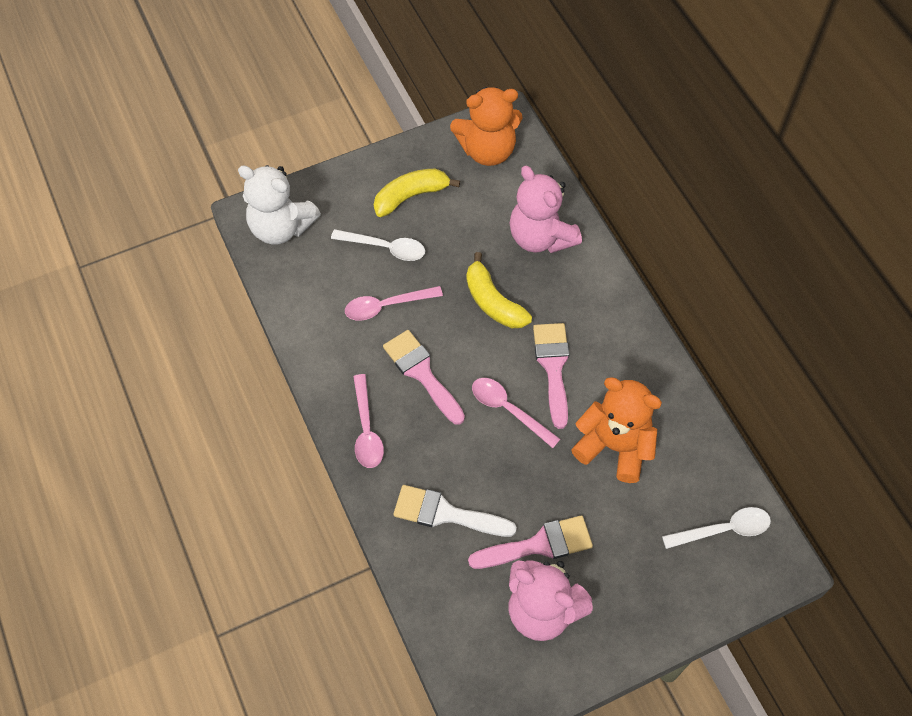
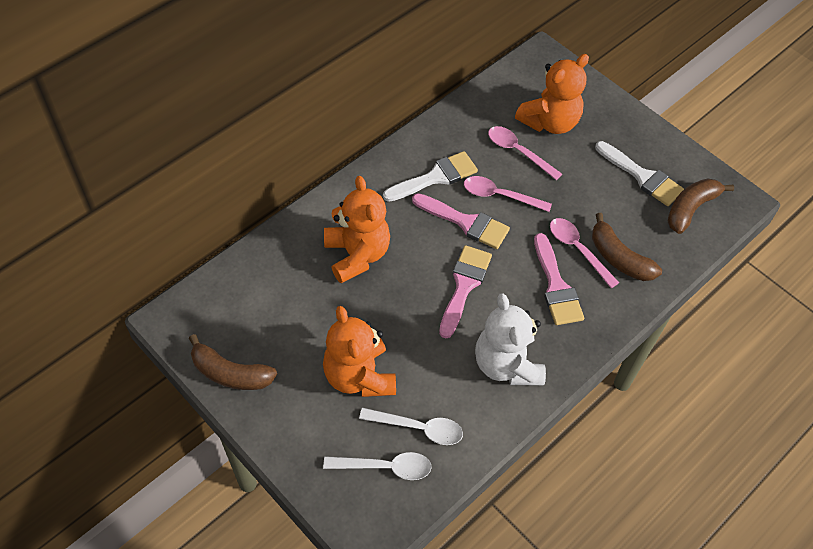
brown banana: 0 -> 3
orange teddy bear: 2 -> 3
pink teddy bear: 2 -> 0
white brush: 1 -> 2
yellow banana: 2 -> 0

